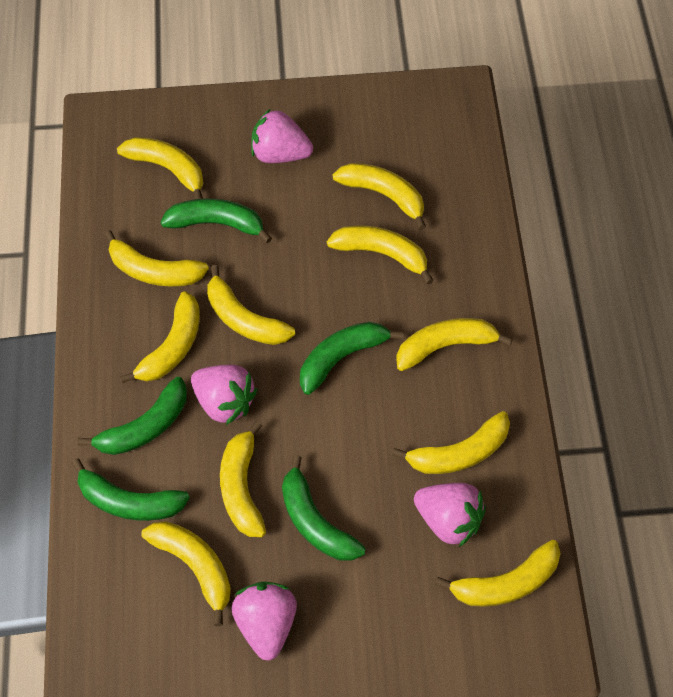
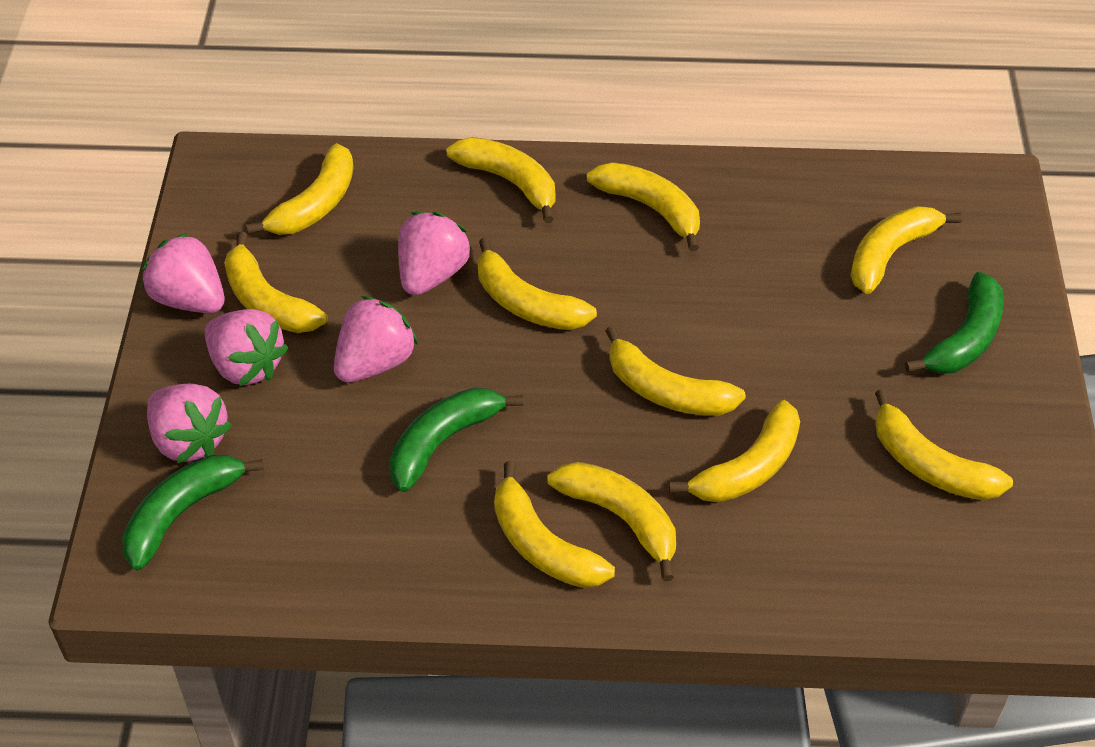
green banana: 5 -> 3
pink strawberry: 4 -> 5

